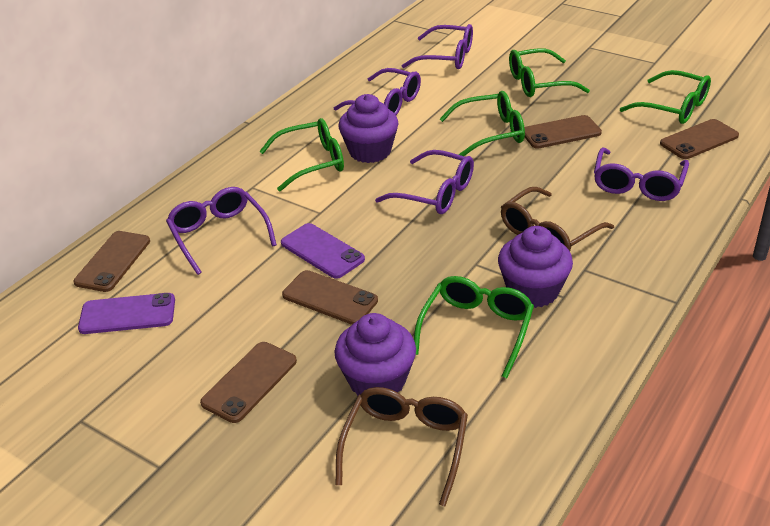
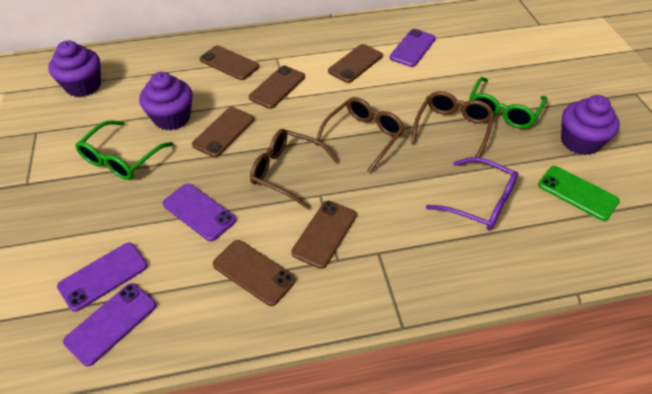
brown glasses: 2 -> 3
brown phone: 5 -> 6
green glasses: 5 -> 2
green phone: 0 -> 1
purple glasses: 5 -> 1
purple phone: 2 -> 4

